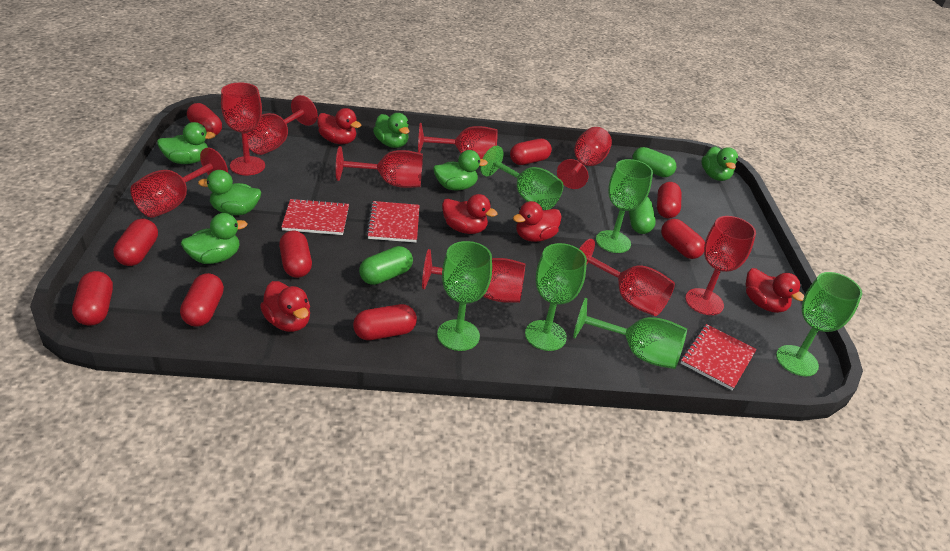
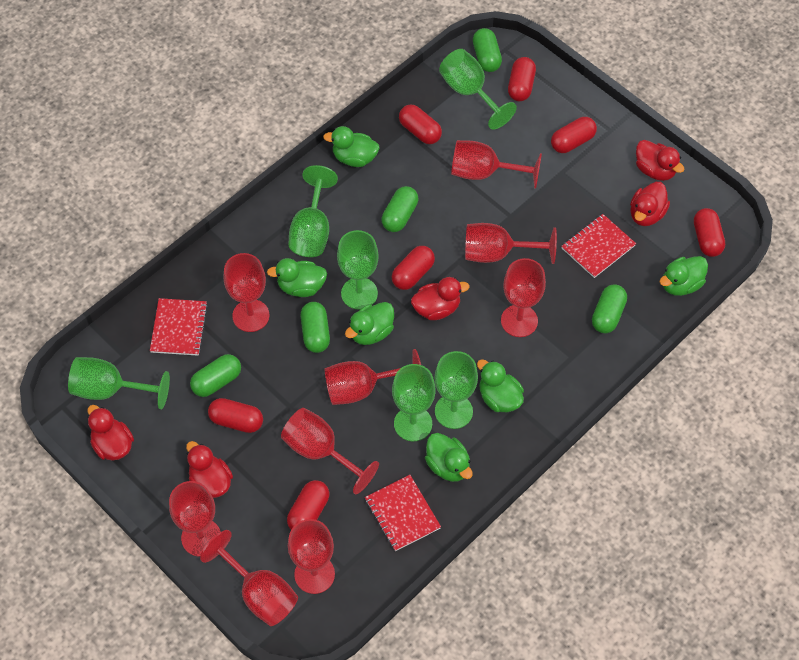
green capsule: 3 -> 5
red capsule: 9 -> 7

